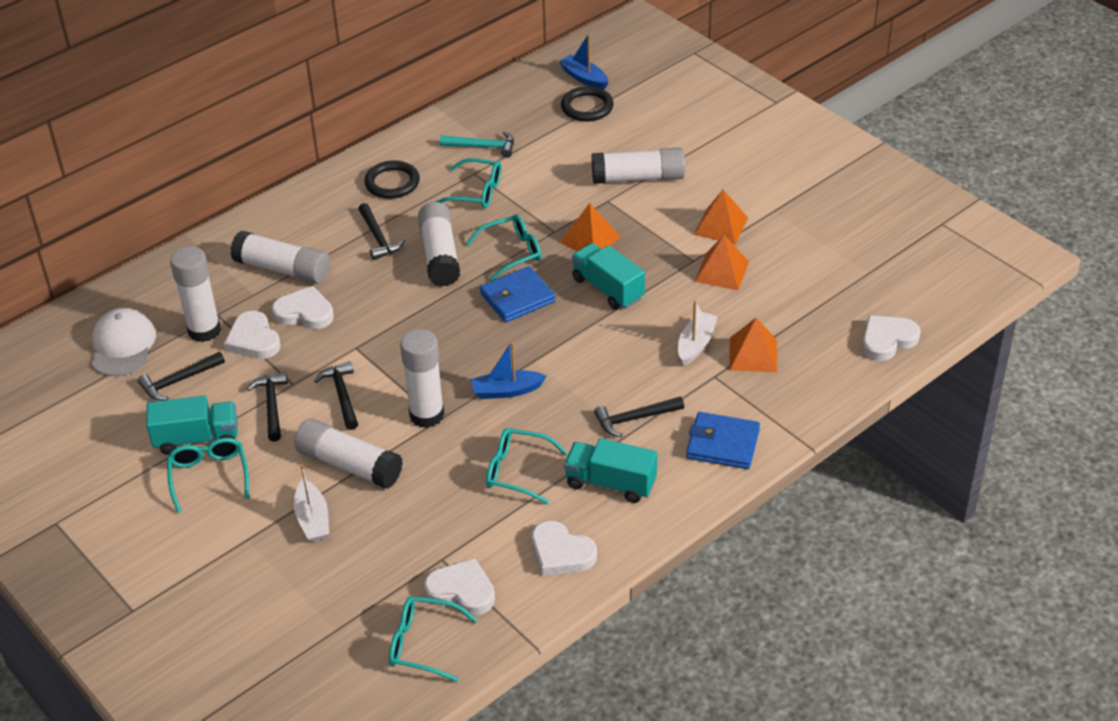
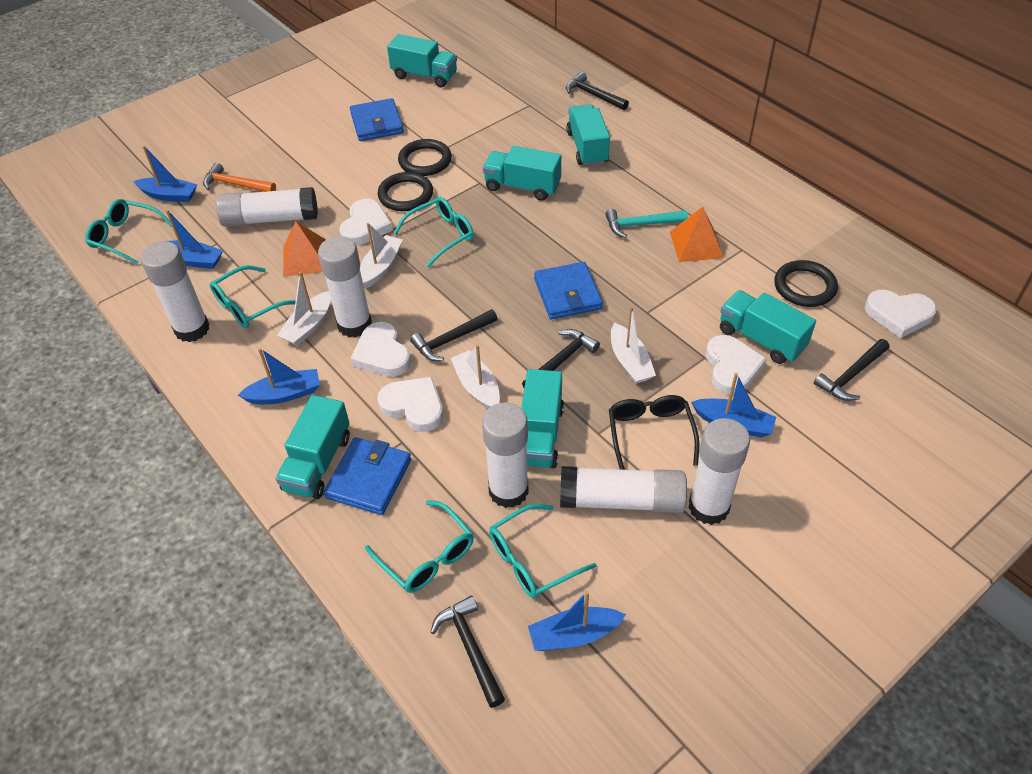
black glasses: 0 -> 1
black ring: 2 -> 3
blue boat: 2 -> 5
blue wallet: 2 -> 3
orange hammer: 0 -> 1
orange pyramid: 4 -> 2
turquoise truck: 3 -> 6
white boat: 2 -> 4
white cap: 1 -> 0

